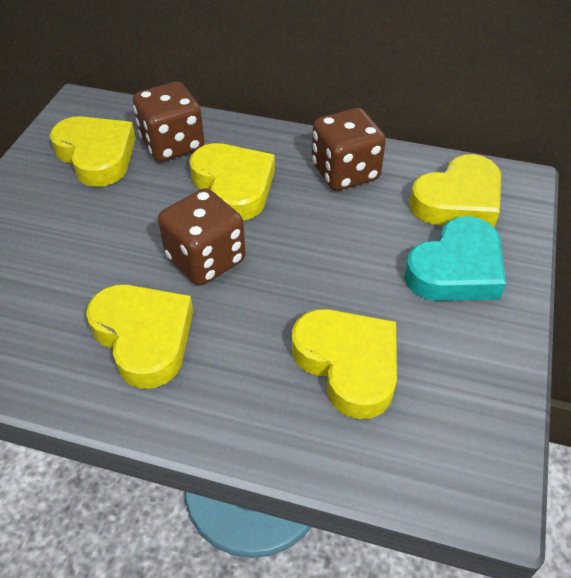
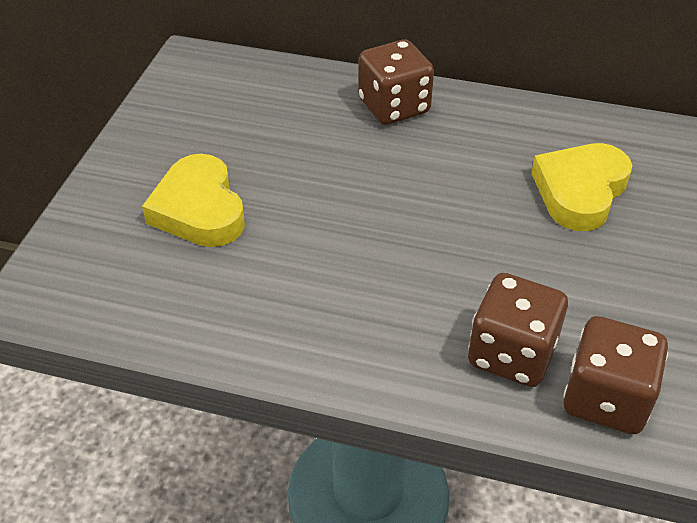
turquoise heart: 1 -> 0
yellow heart: 5 -> 2

